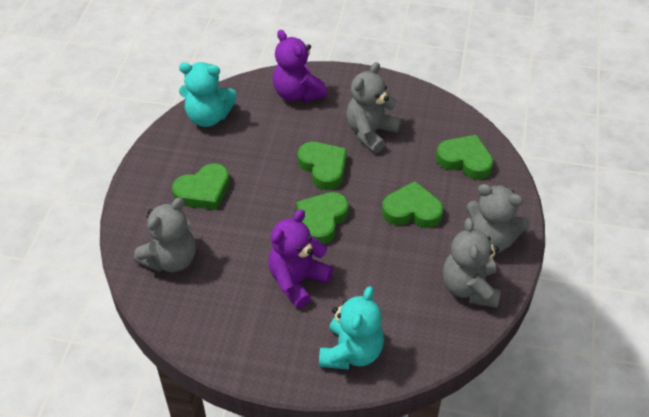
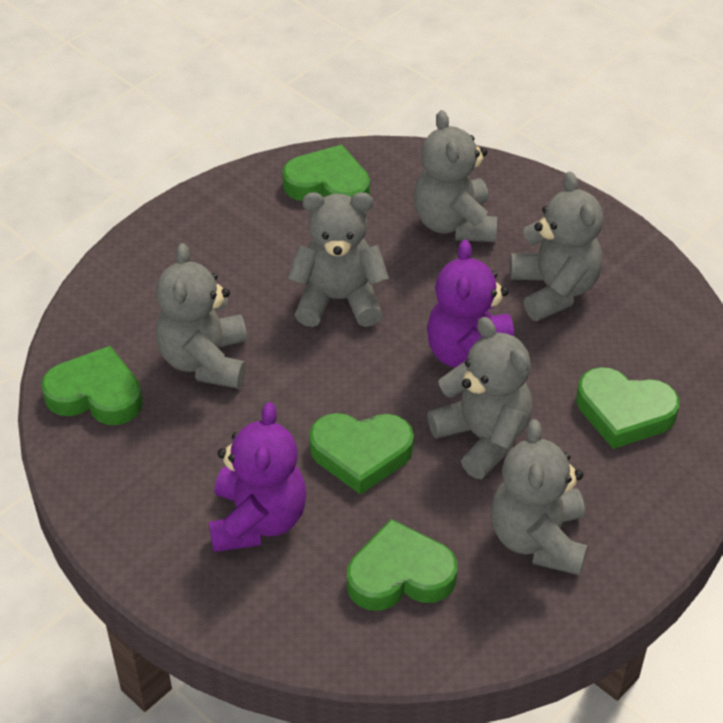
grey teddy bear: 4 -> 6
turquoise teddy bear: 2 -> 0

